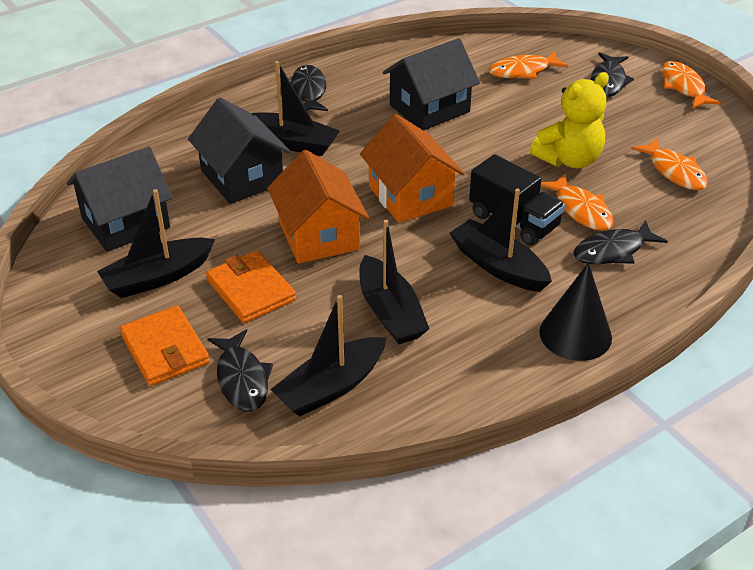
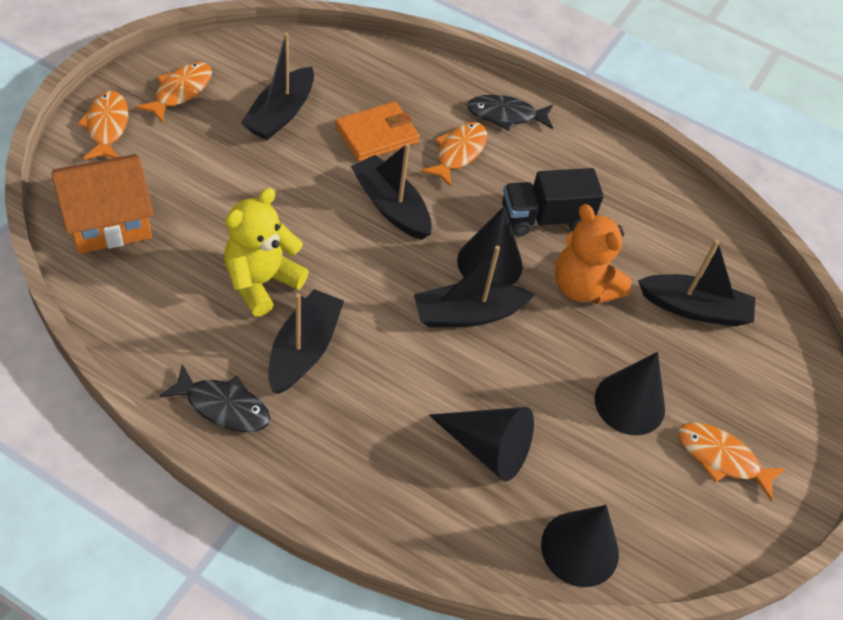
black cone: 1 -> 4
black fish: 4 -> 2
black house: 3 -> 0
orange house: 2 -> 1
orange teddy bear: 0 -> 1
orange wallet: 2 -> 1

